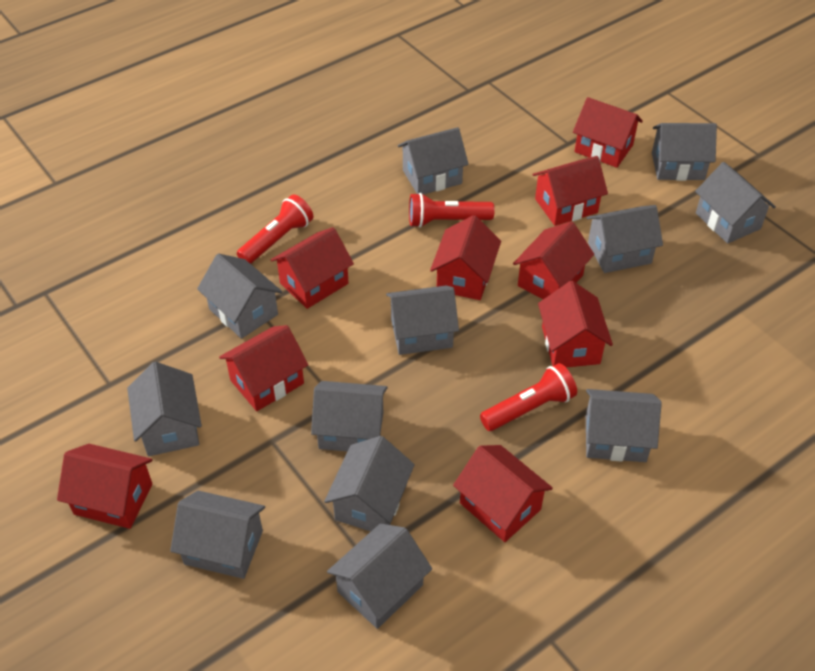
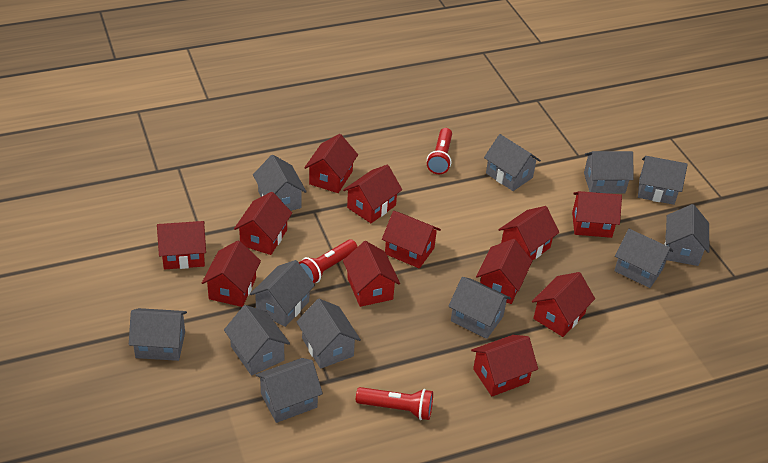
red house: 9 -> 12

